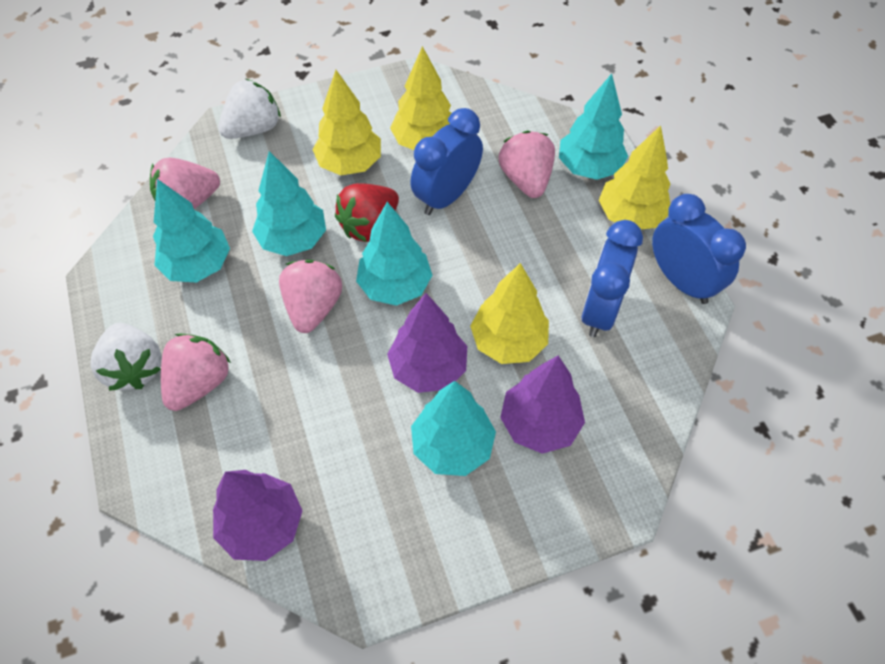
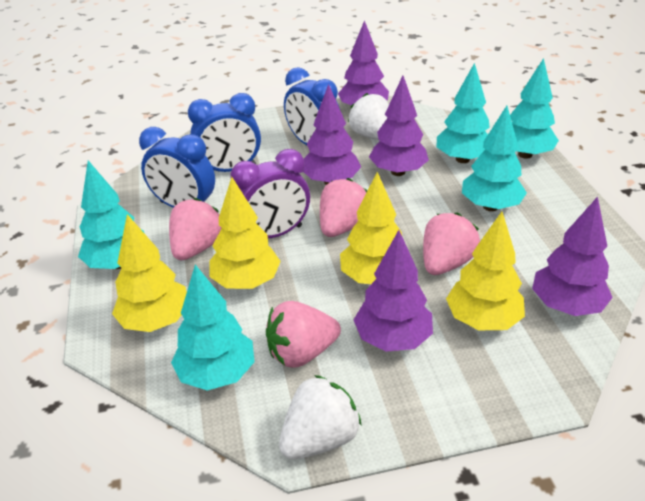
purple clock: 0 -> 1
purple tree: 3 -> 5
red strawberry: 1 -> 0

